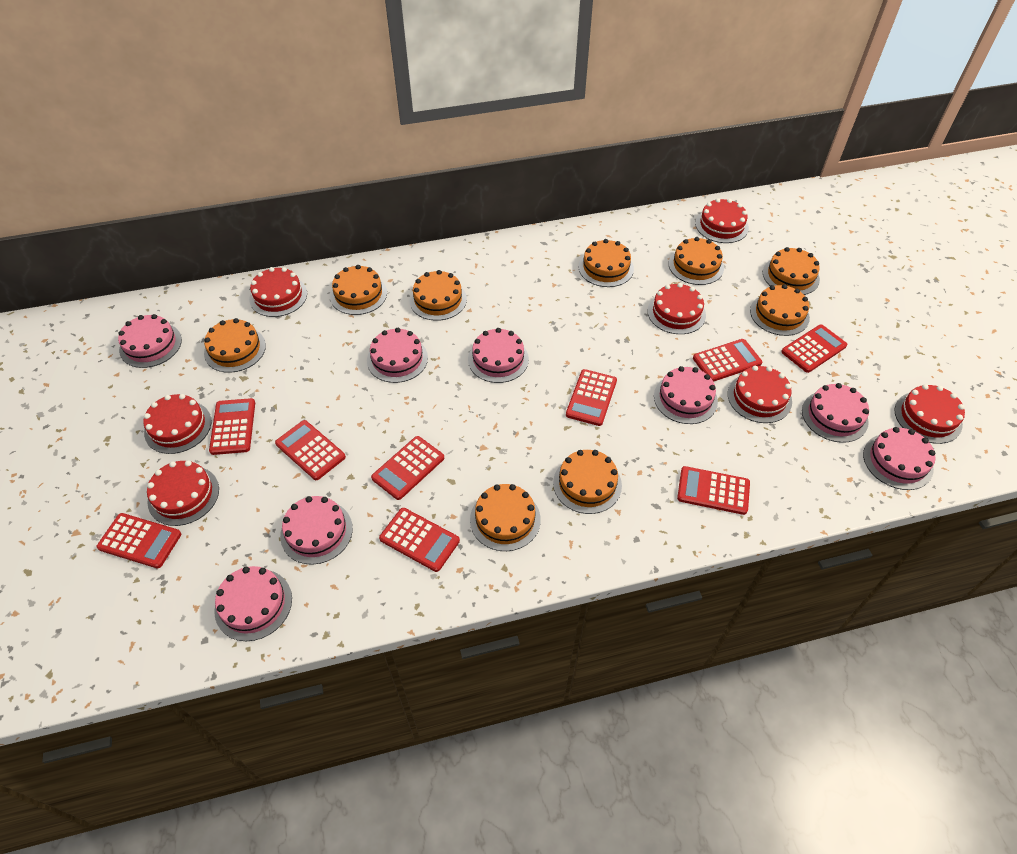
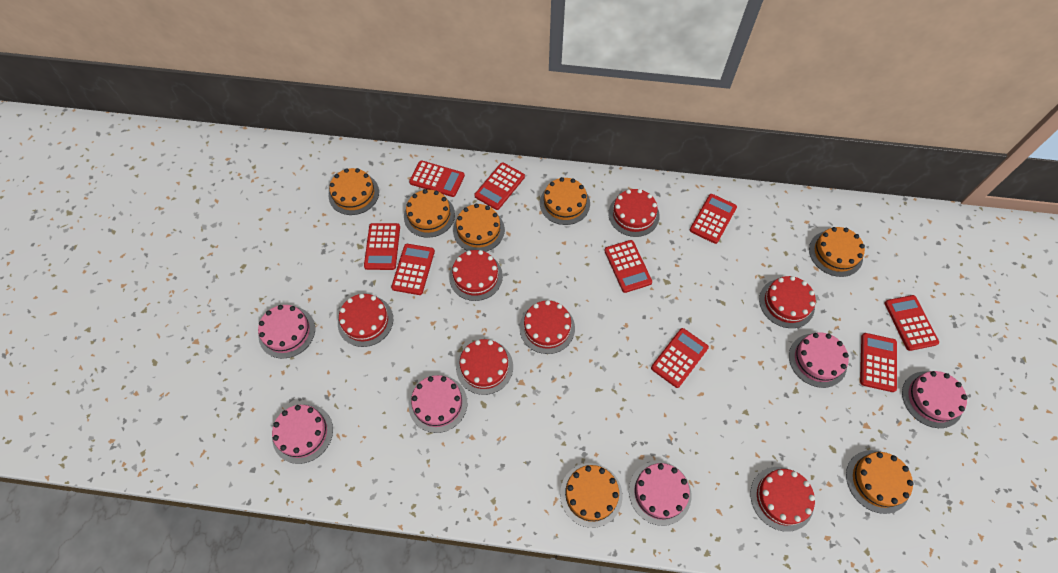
orange cake: 9 -> 7
pink cake: 8 -> 6

